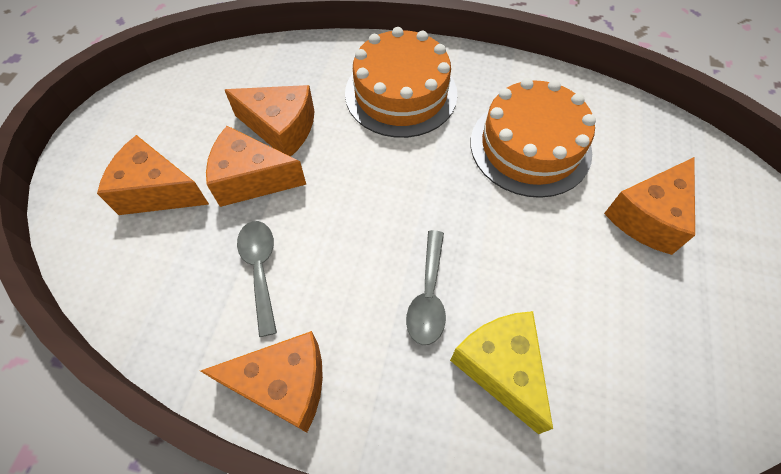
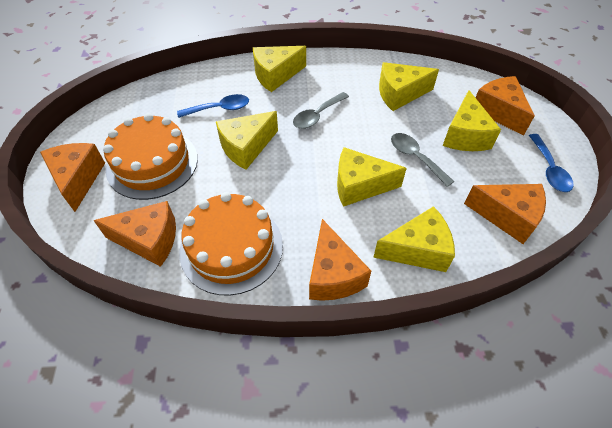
blue spoon: 0 -> 2
yellow cheese: 1 -> 6

